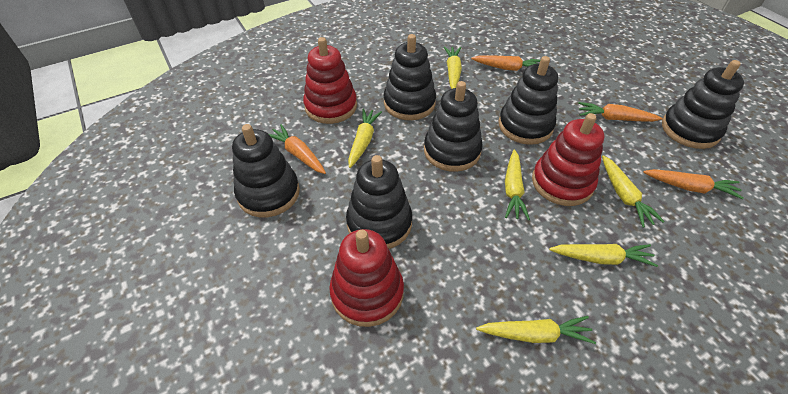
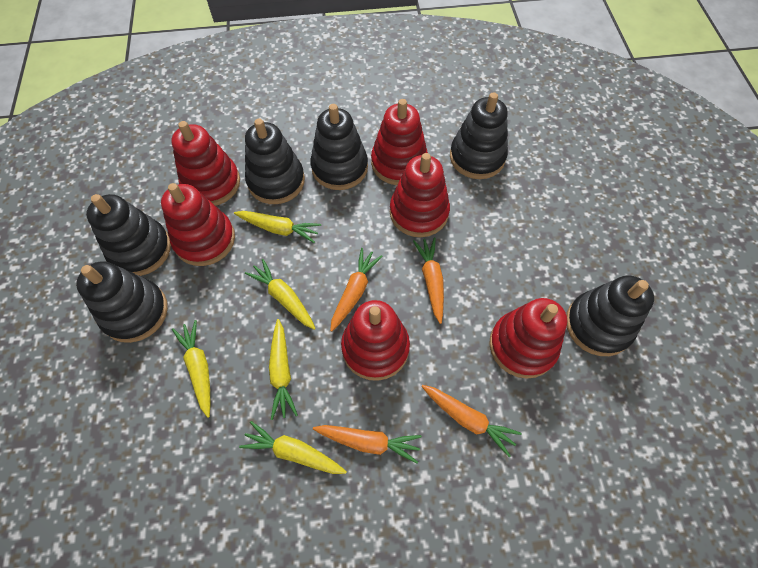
red stacking toy: 3 -> 6
yellow carrot: 6 -> 5

